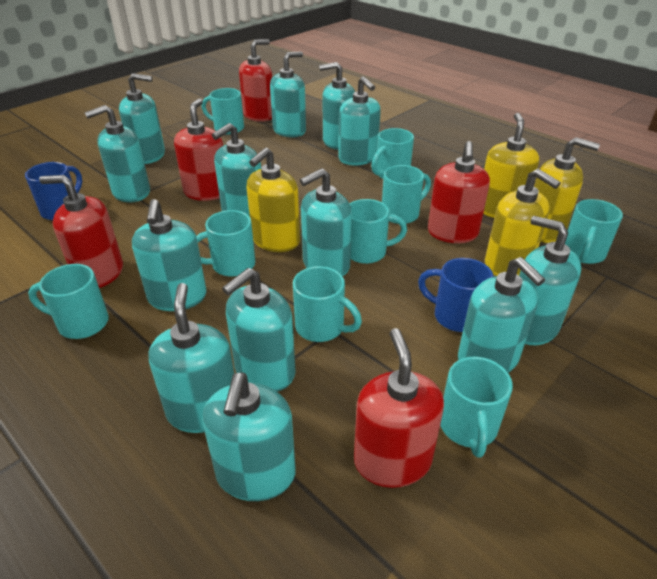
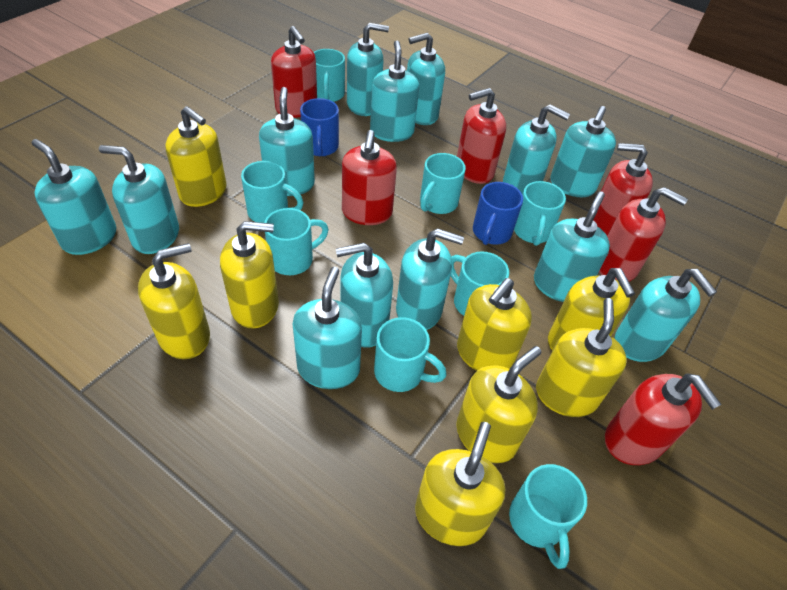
red soap dispenser: 5 -> 6
turquoise mug: 9 -> 8
yellow soap dispenser: 4 -> 8

